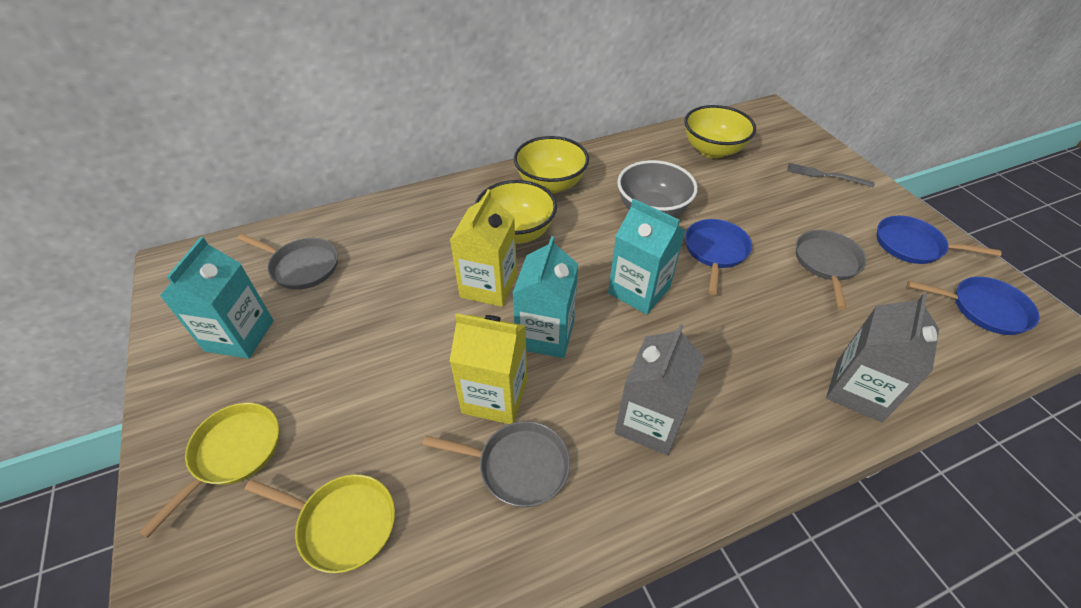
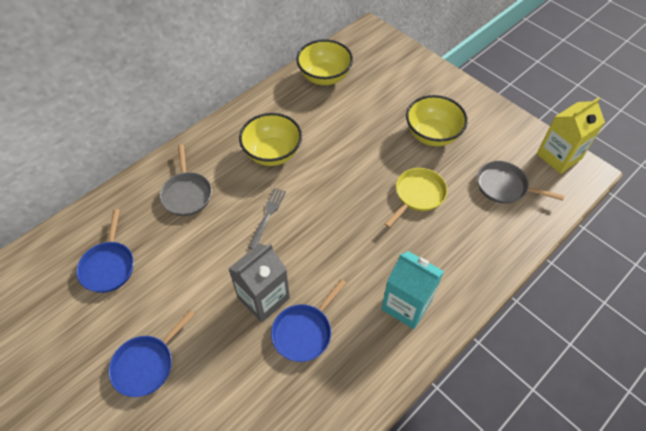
grey bowl: 1 -> 0
grey carton: 2 -> 1
grey pan: 3 -> 2
turquoise carton: 3 -> 1
yellow carton: 2 -> 1
yellow pan: 2 -> 1

